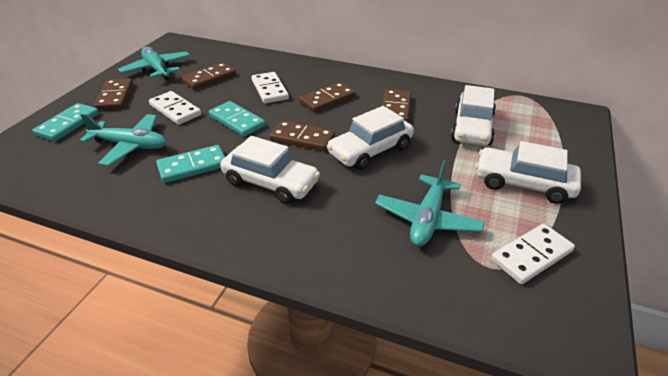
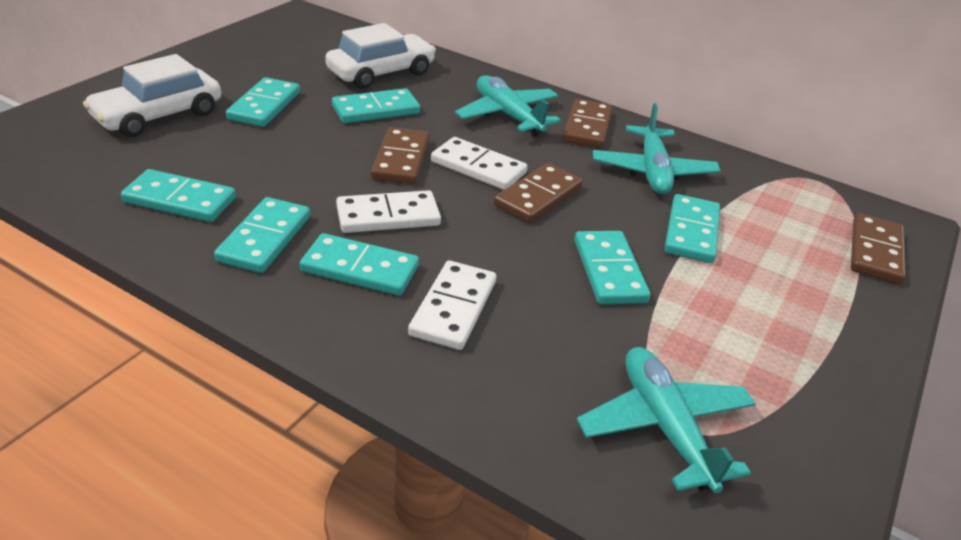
brown domino: 5 -> 4
turquoise domino: 3 -> 7
white car: 4 -> 2

